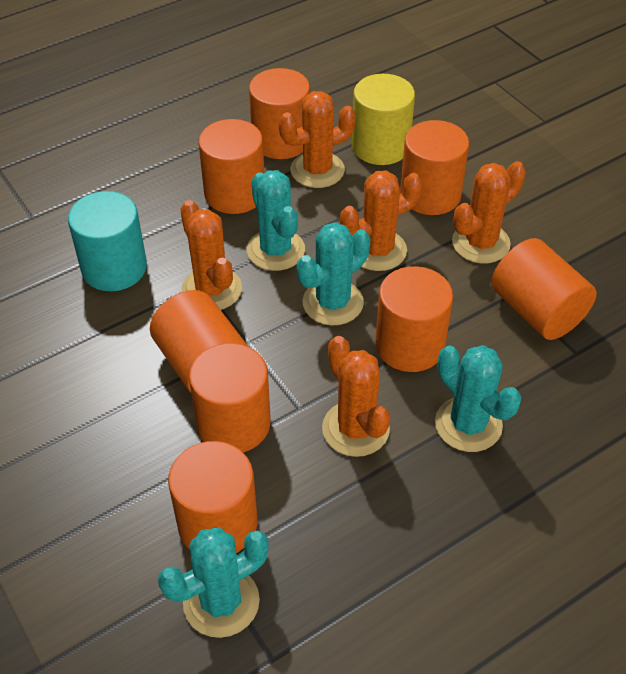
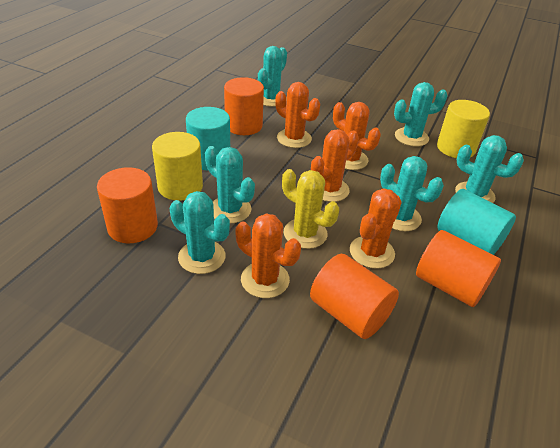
orange cylinder: 8 -> 4
turquoise cactus: 4 -> 6
turquoise cylinder: 1 -> 2
yellow cactus: 0 -> 1
yellow cylinder: 1 -> 2

